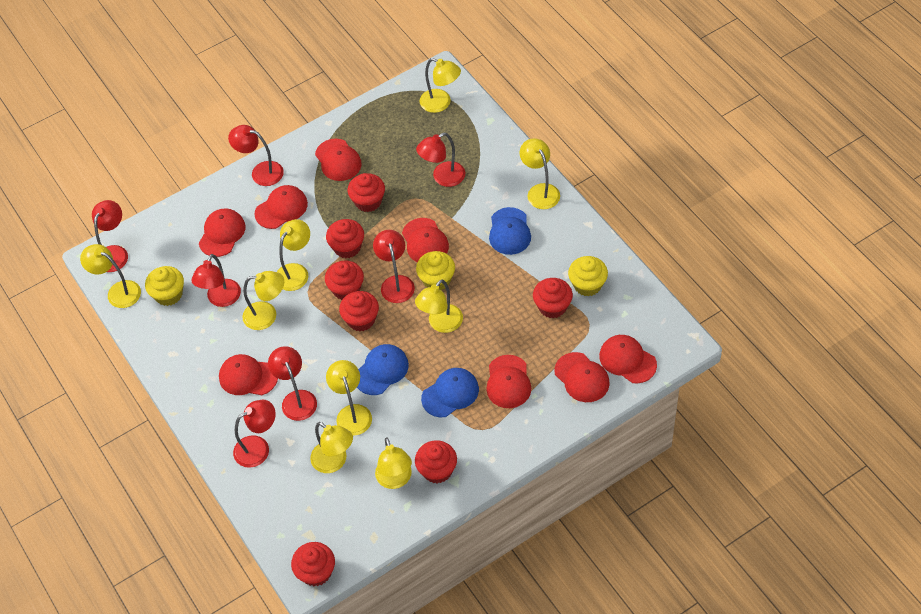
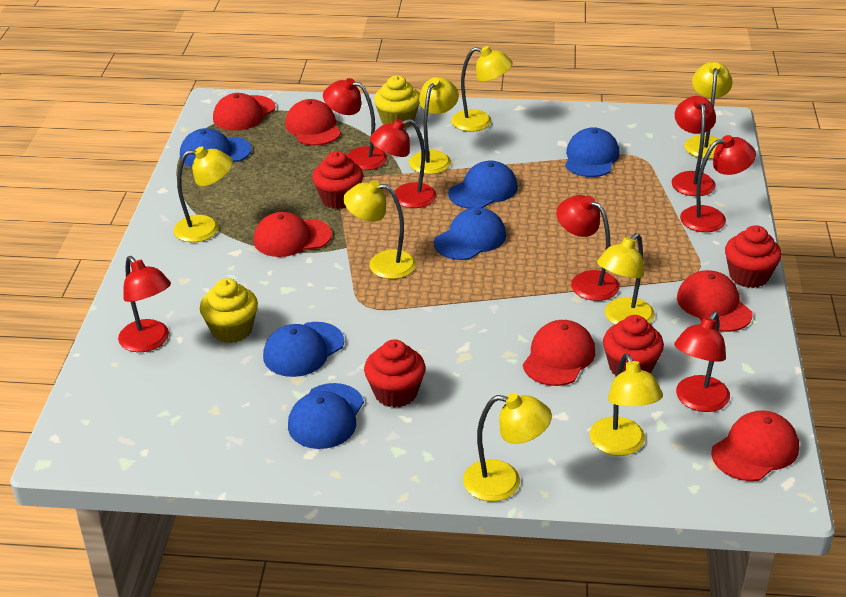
blue cap: 3 -> 6
red cap: 8 -> 6
red cupcake: 7 -> 4
yellow cupcake: 3 -> 2
yellow lamp: 9 -> 8

